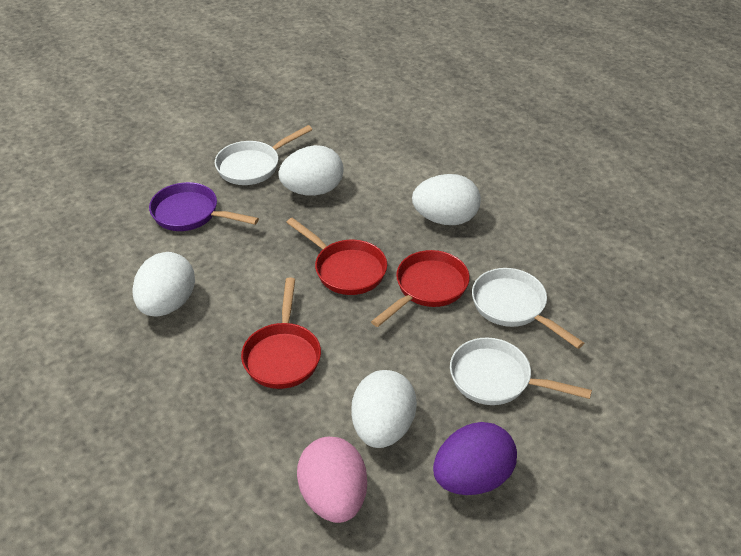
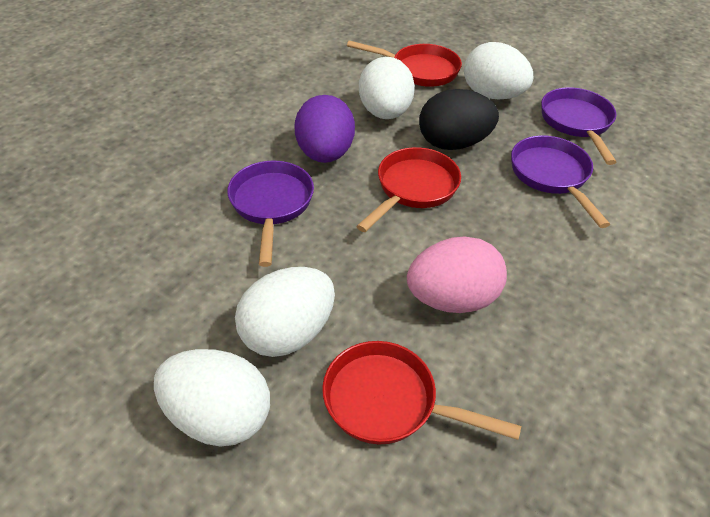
black egg: 0 -> 1
purple pan: 1 -> 3
white pan: 3 -> 0

